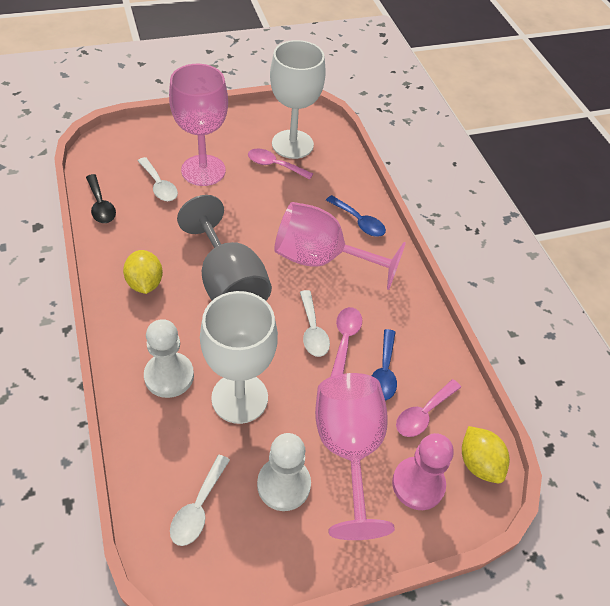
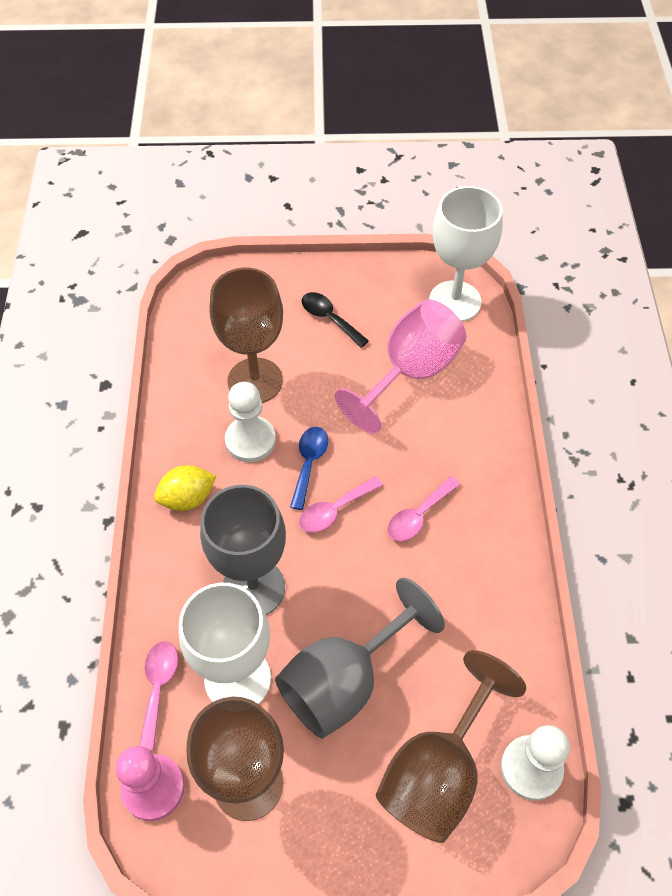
blue spoon: 2 -> 1
brown goblet: 0 -> 3
grey goblet: 1 -> 2
pink goblet: 3 -> 1
white spoon: 3 -> 0
yellow lemon: 2 -> 1

